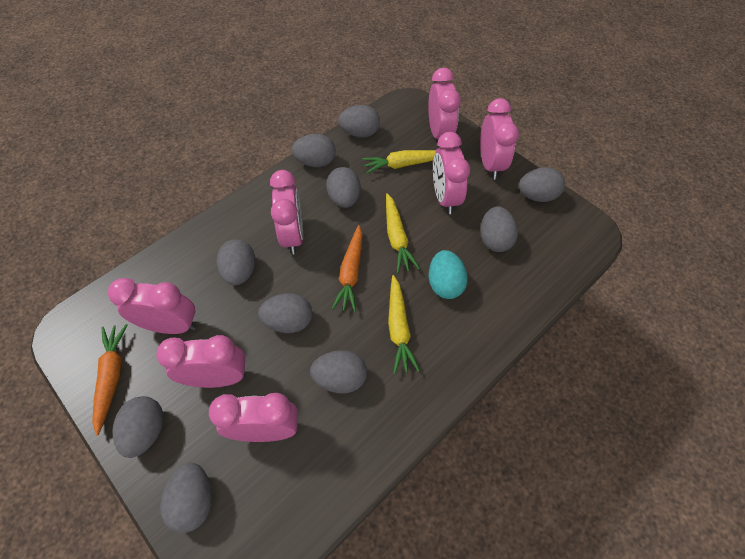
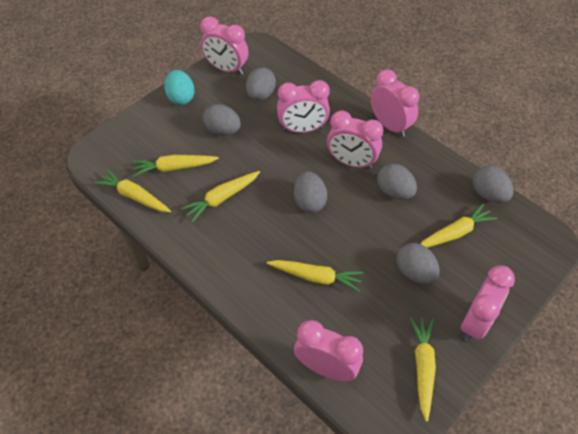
grey egg: 10 -> 6
orange carrot: 2 -> 0
pink clock: 7 -> 6
yellow carrot: 3 -> 6

